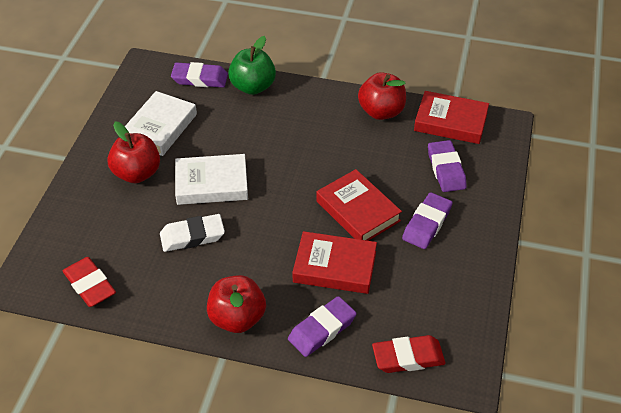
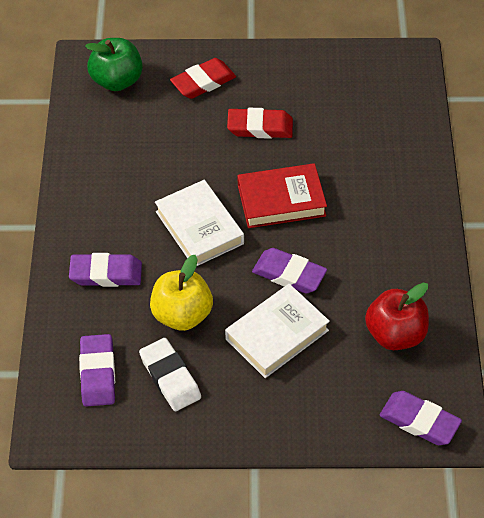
red apple: 3 -> 1
red book: 3 -> 1
yellow apple: 0 -> 1

